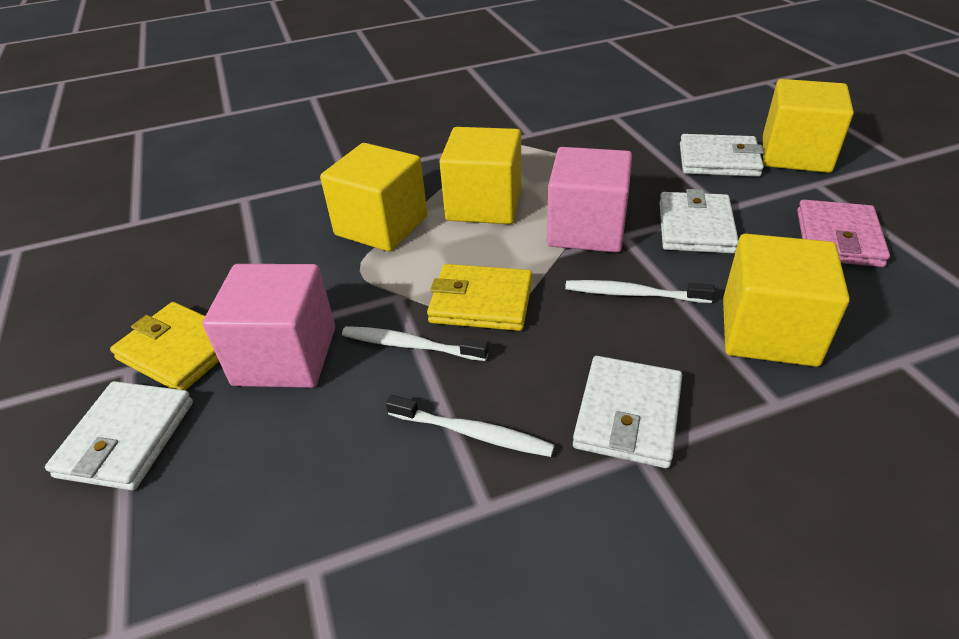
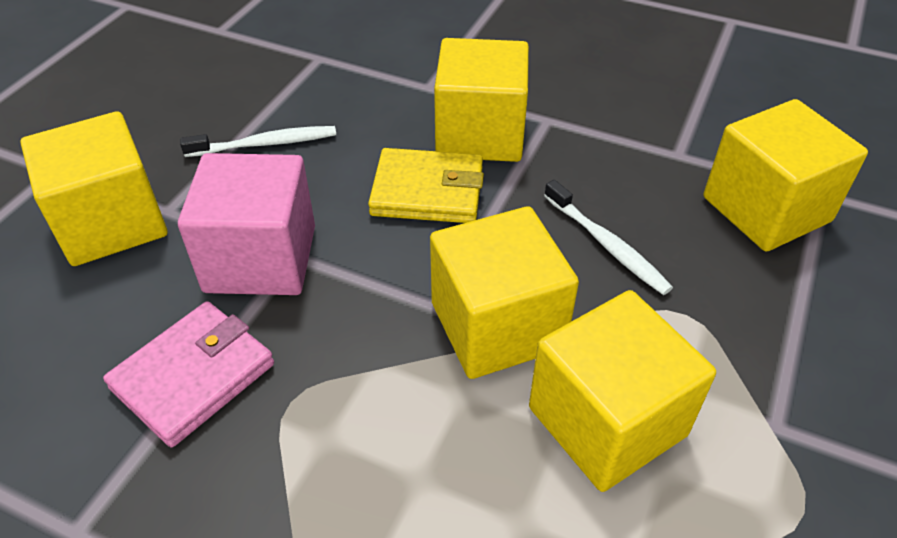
pink cube: 2 -> 1
white toothbrush: 3 -> 2
white wallet: 4 -> 0
yellow cube: 4 -> 5
yellow wallet: 2 -> 1

